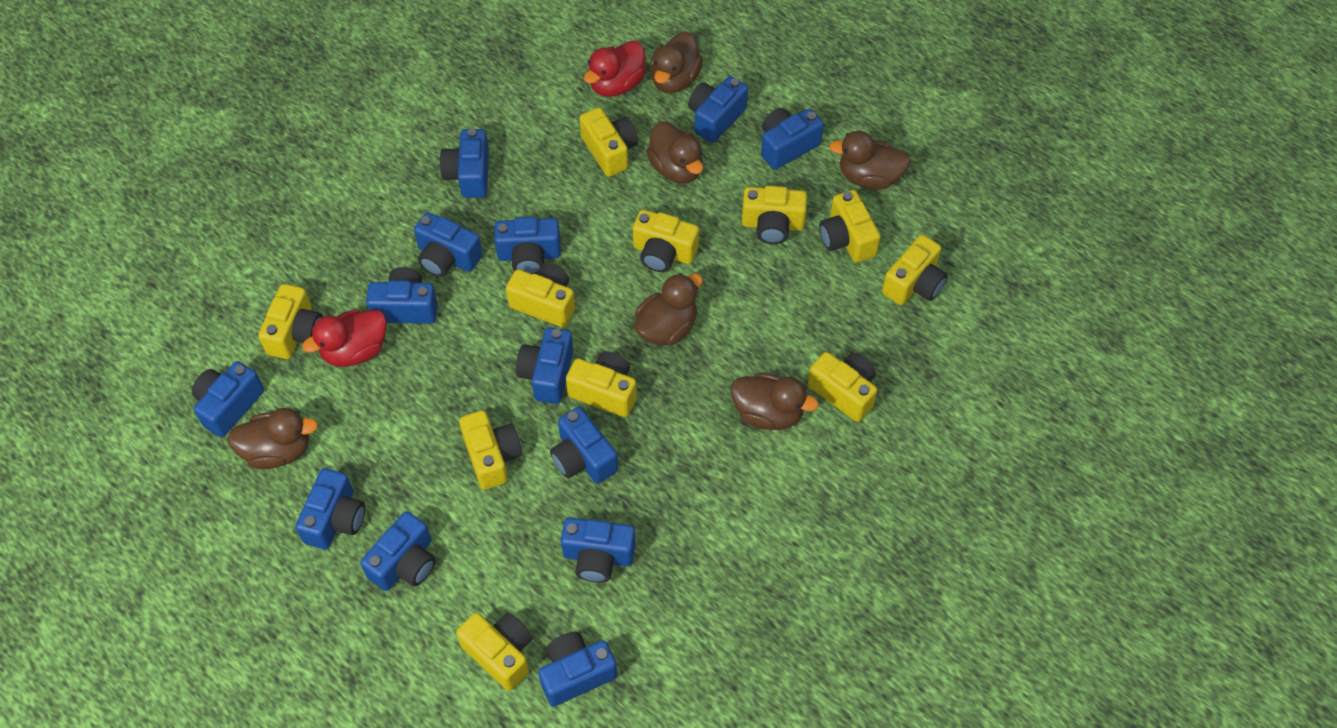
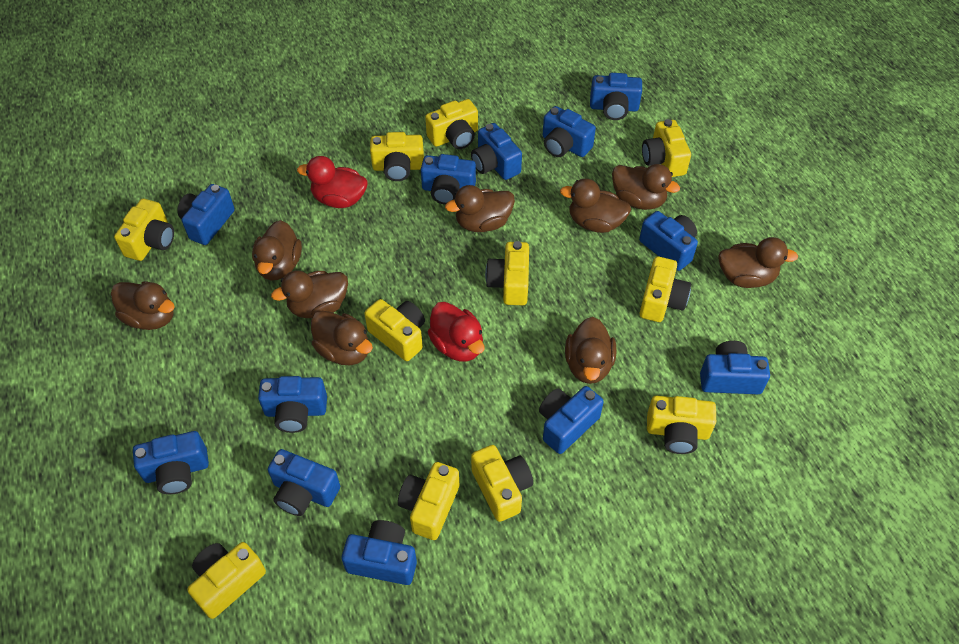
blue camera: 13 -> 12
brown duck: 6 -> 9

